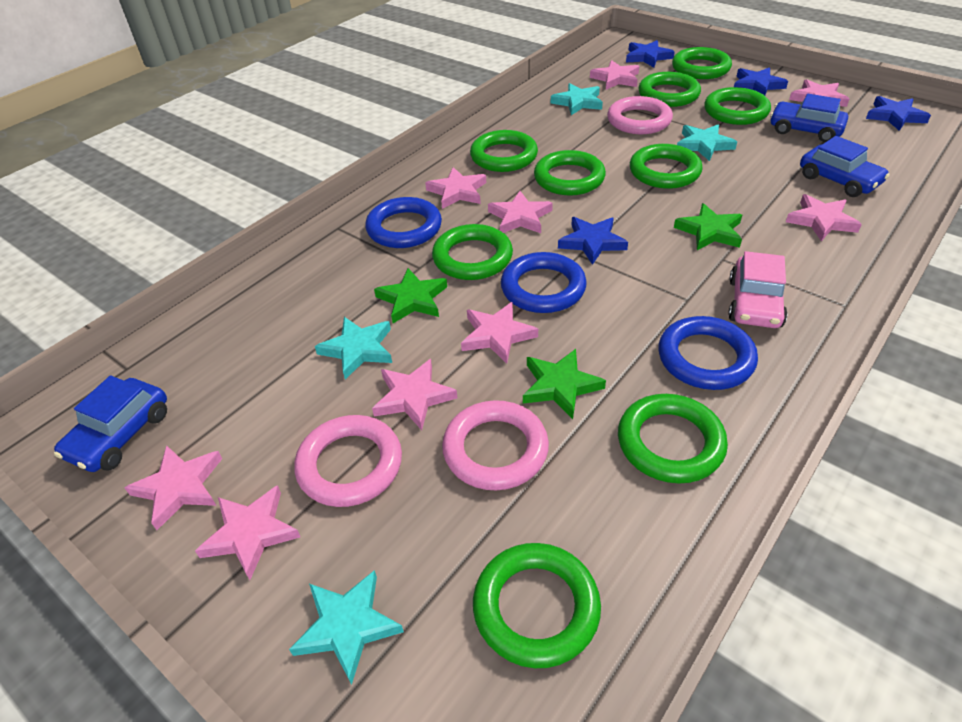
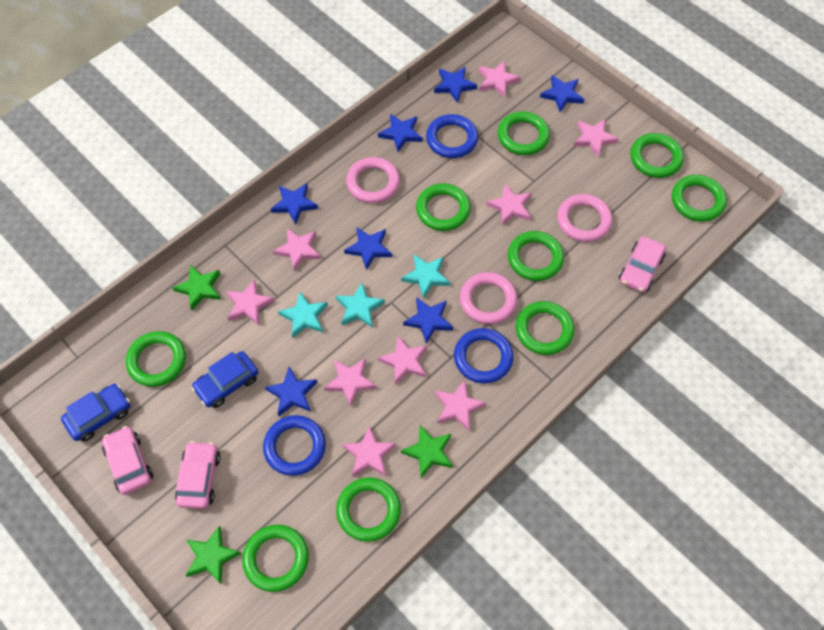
blue car: 3 -> 2
blue star: 4 -> 7
pink car: 1 -> 3
turquoise star: 4 -> 3

